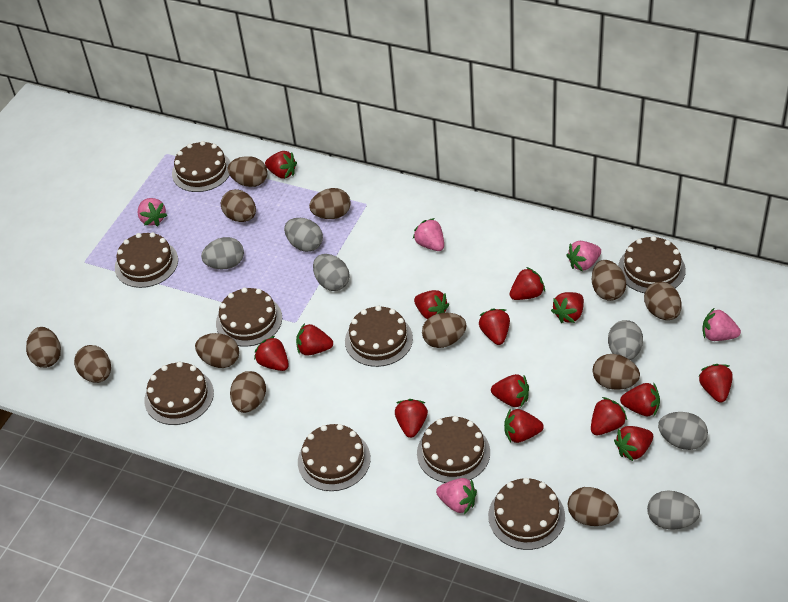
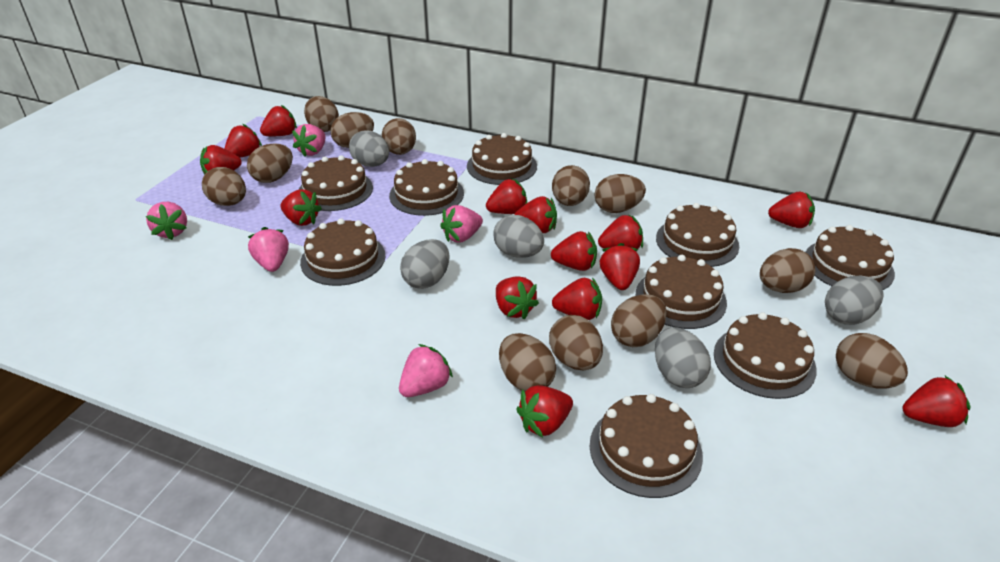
grey egg: 6 -> 5

